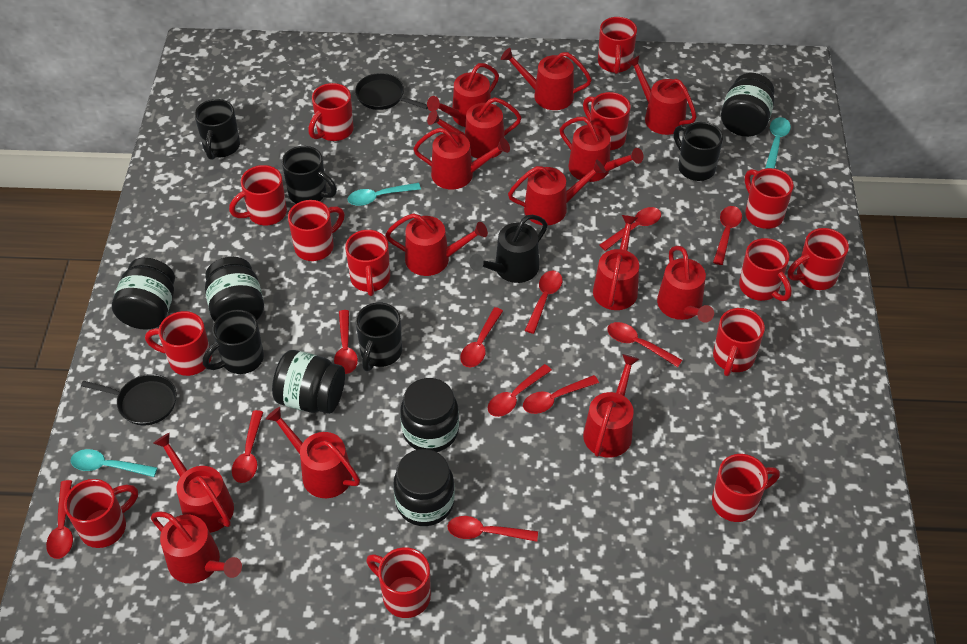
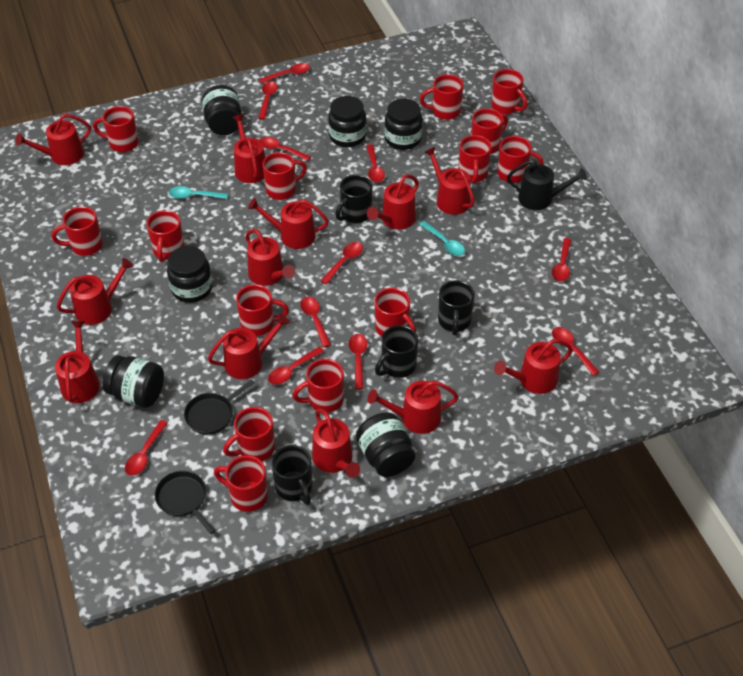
black mug: 5 -> 4
red watering can: 14 -> 12
turquoise spoon: 3 -> 2

